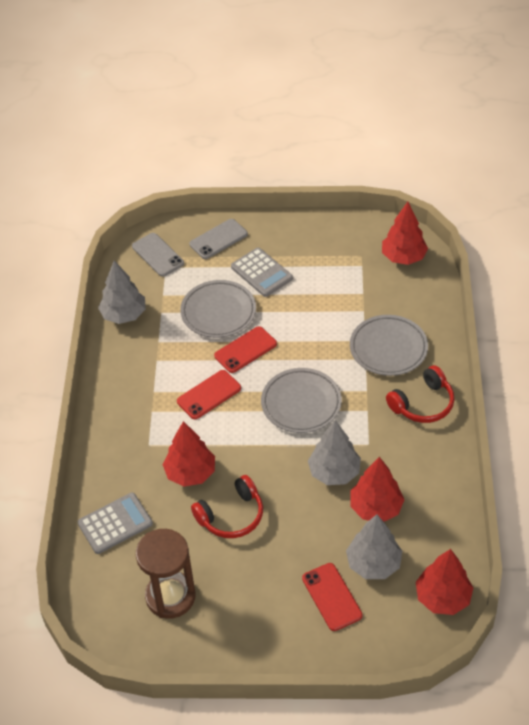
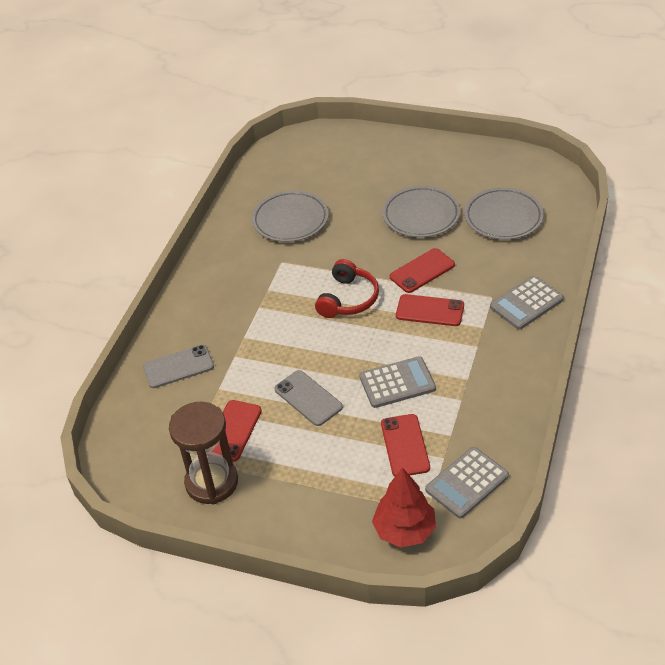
grey calculator: 2 -> 3
grey tree: 3 -> 0
red headphones: 2 -> 1
red phone: 3 -> 4
red tree: 4 -> 1

